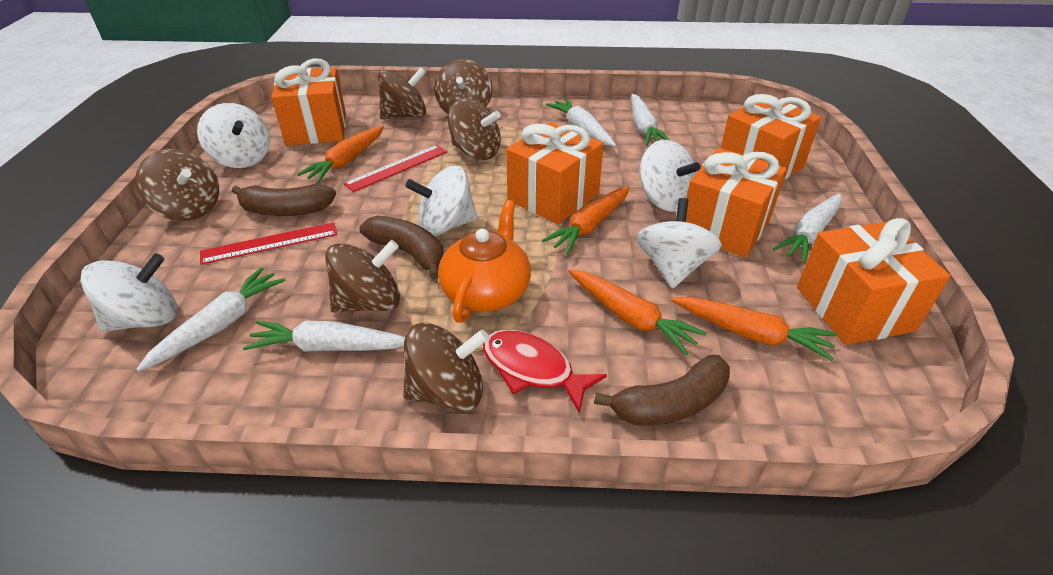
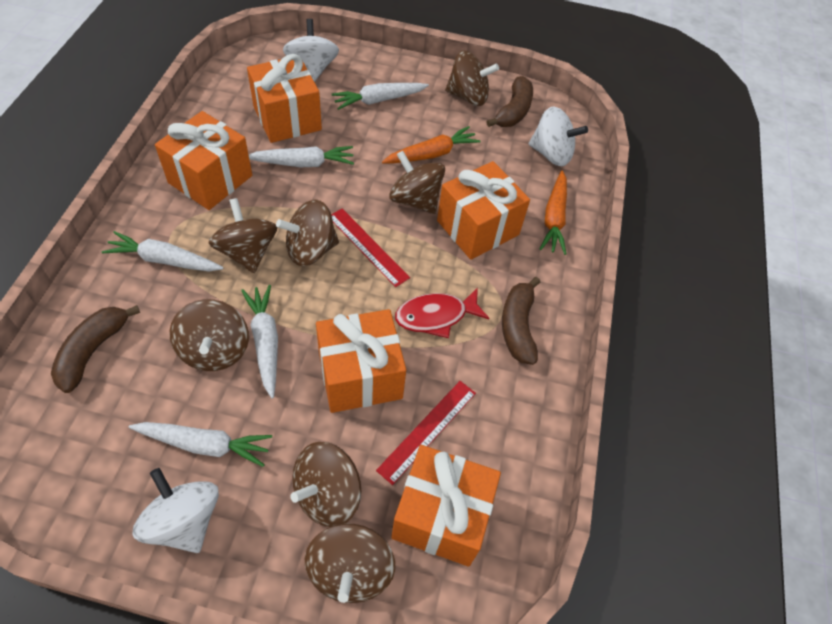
brown spinning top: 6 -> 7
orange carrot: 4 -> 2
orange teapot: 1 -> 0
white spinning top: 5 -> 3

